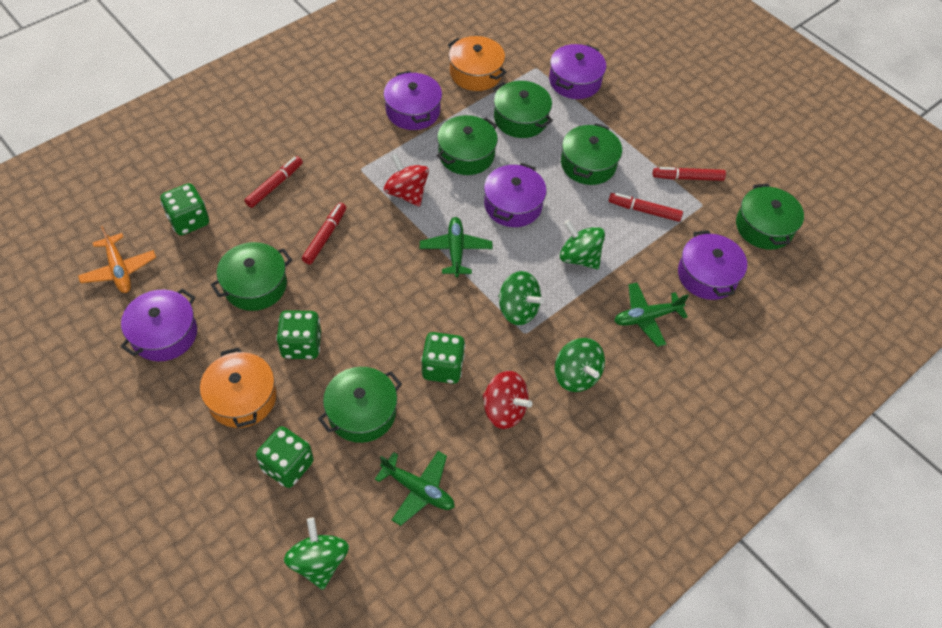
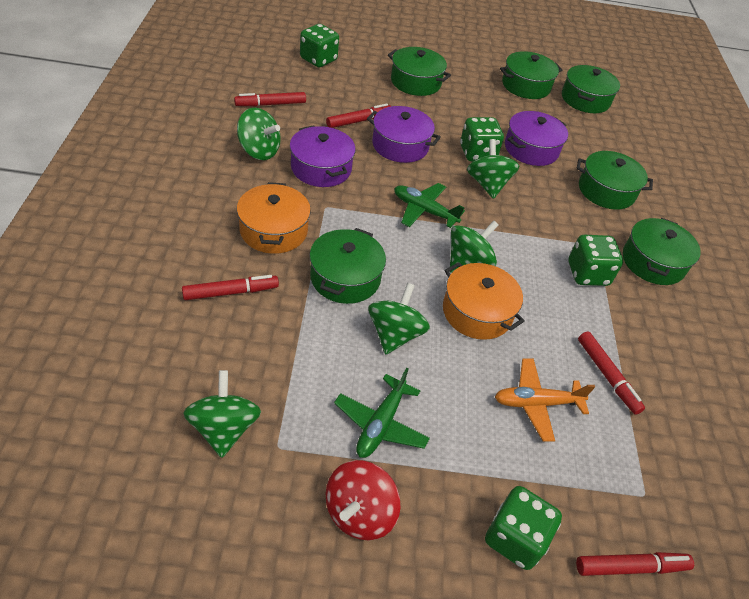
green plane: 3 -> 2
green spinning top: 4 -> 5
purple pot: 5 -> 3
red marker: 4 -> 5
red spinning top: 2 -> 1

